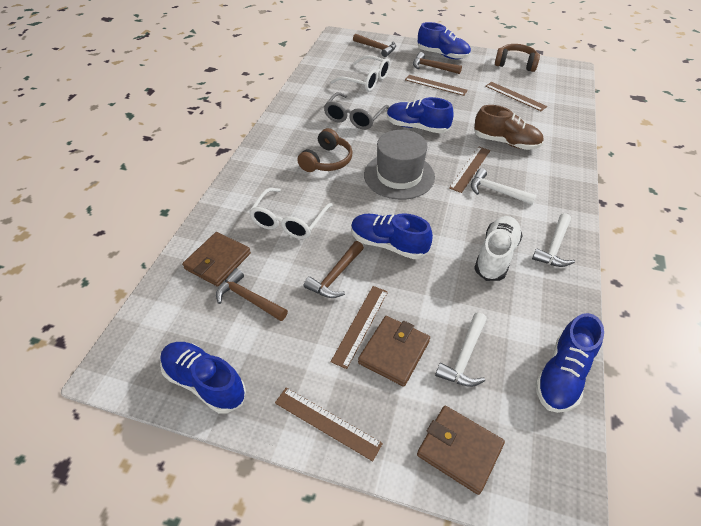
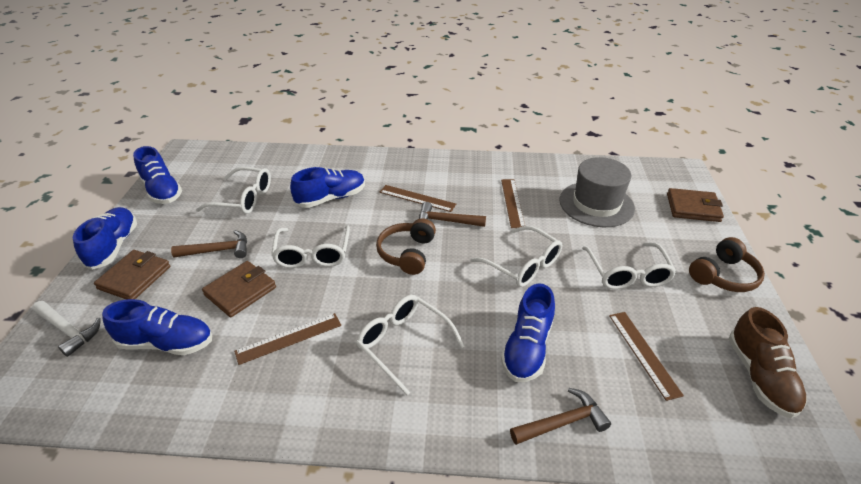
brown hammer: 4 -> 3
brown ruler: 5 -> 4
grey glasses: 1 -> 0
white glasses: 2 -> 5
white hammer: 3 -> 1
white shoe: 1 -> 0

